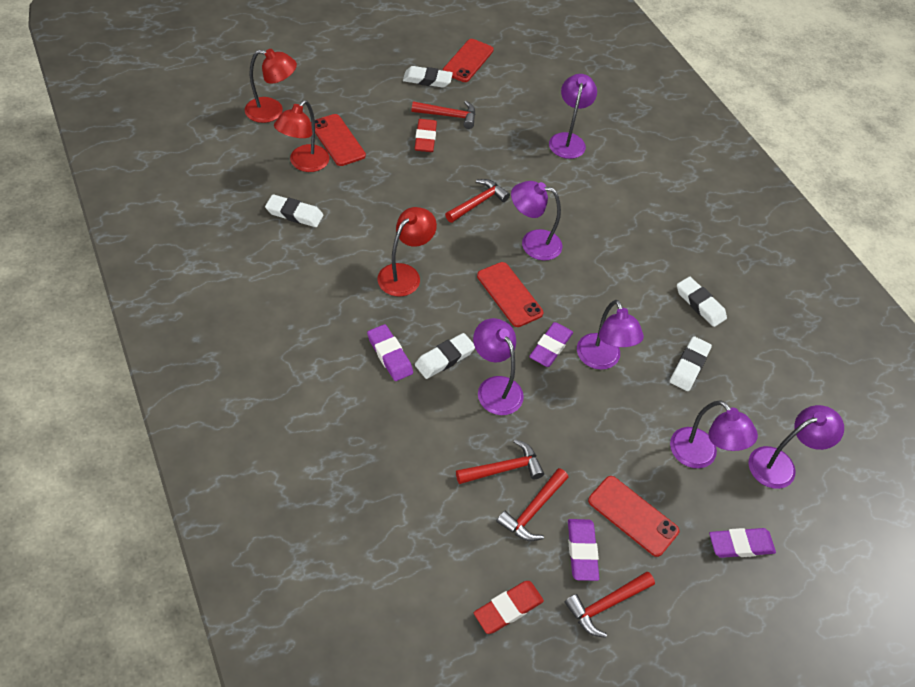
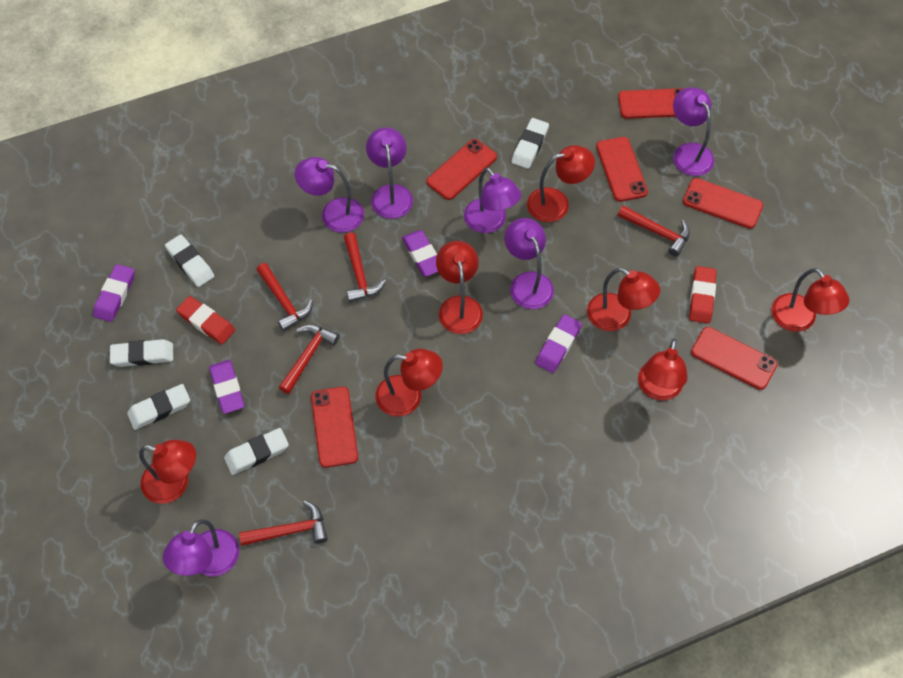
red lamp: 3 -> 7
red phone: 4 -> 6

